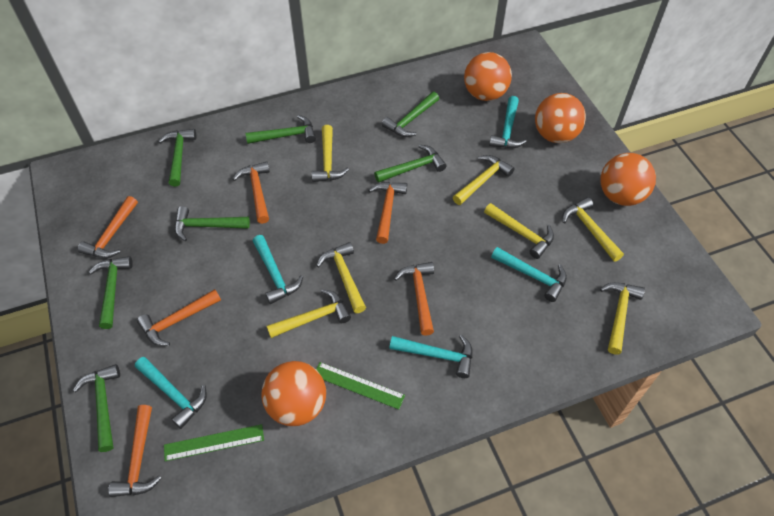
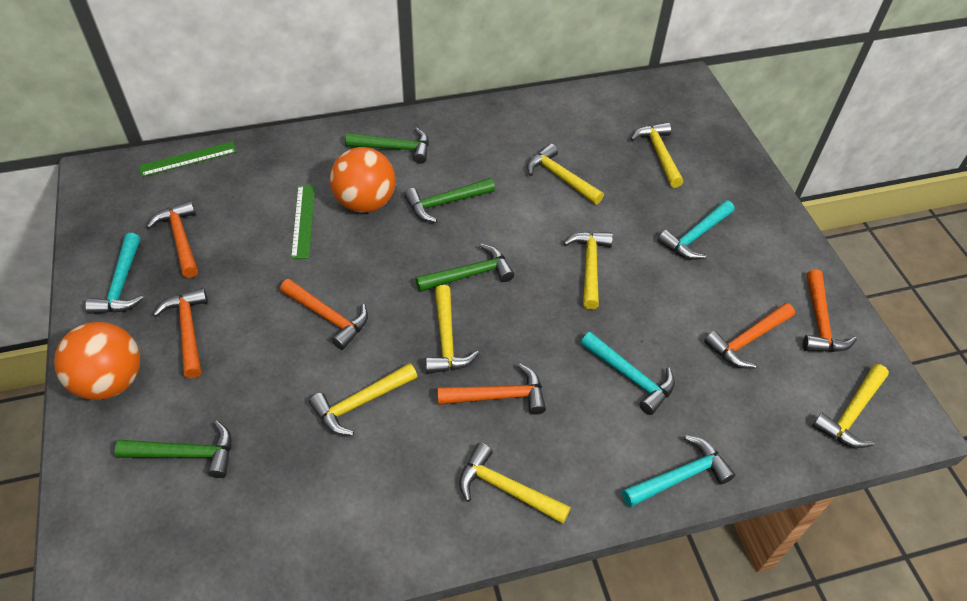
green hammer: 7 -> 4
orange ball: 4 -> 2
turquoise hammer: 5 -> 4

